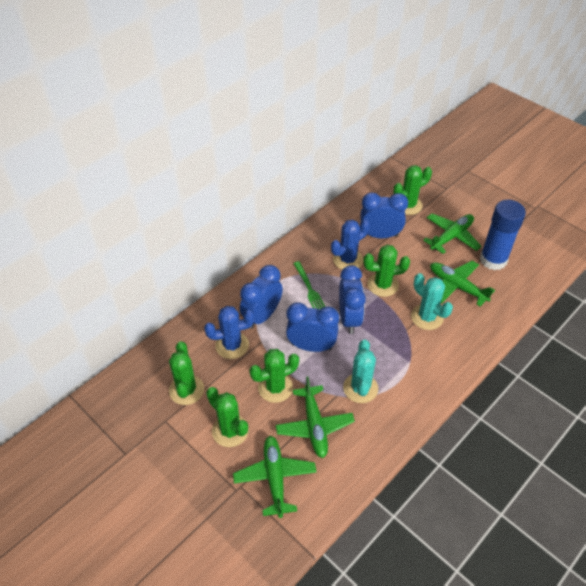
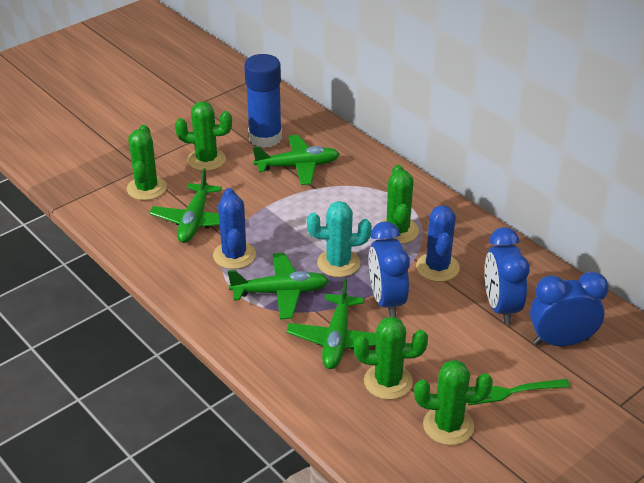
blue clock: 4 -> 3
turquoise cactus: 2 -> 1

